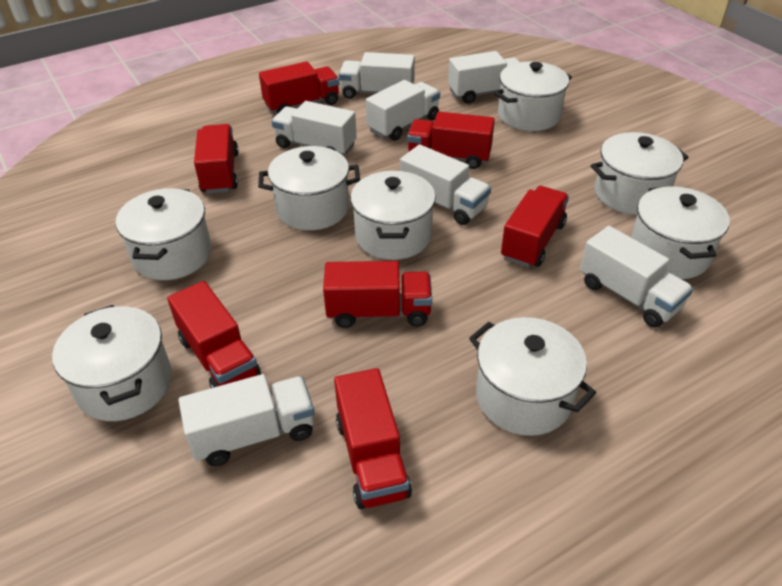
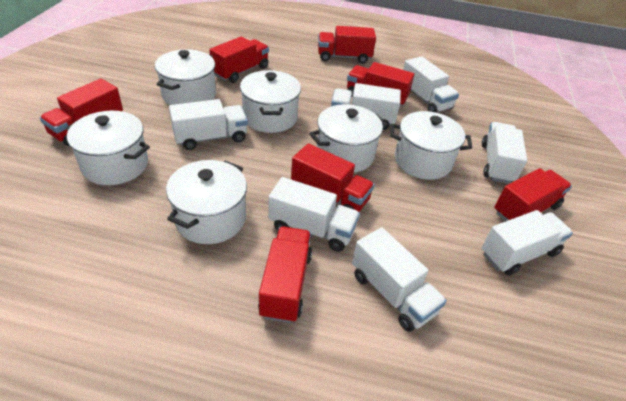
white pot: 8 -> 6

